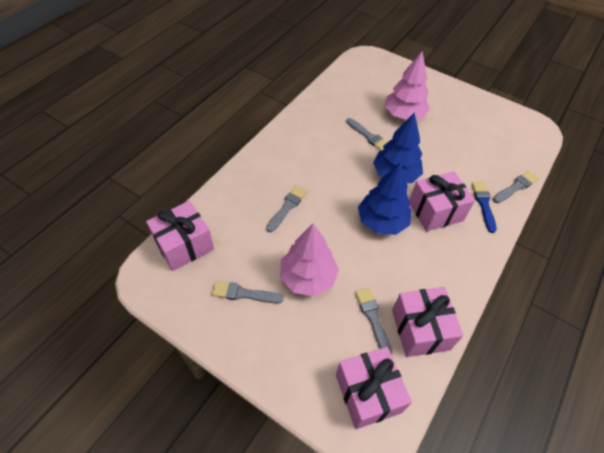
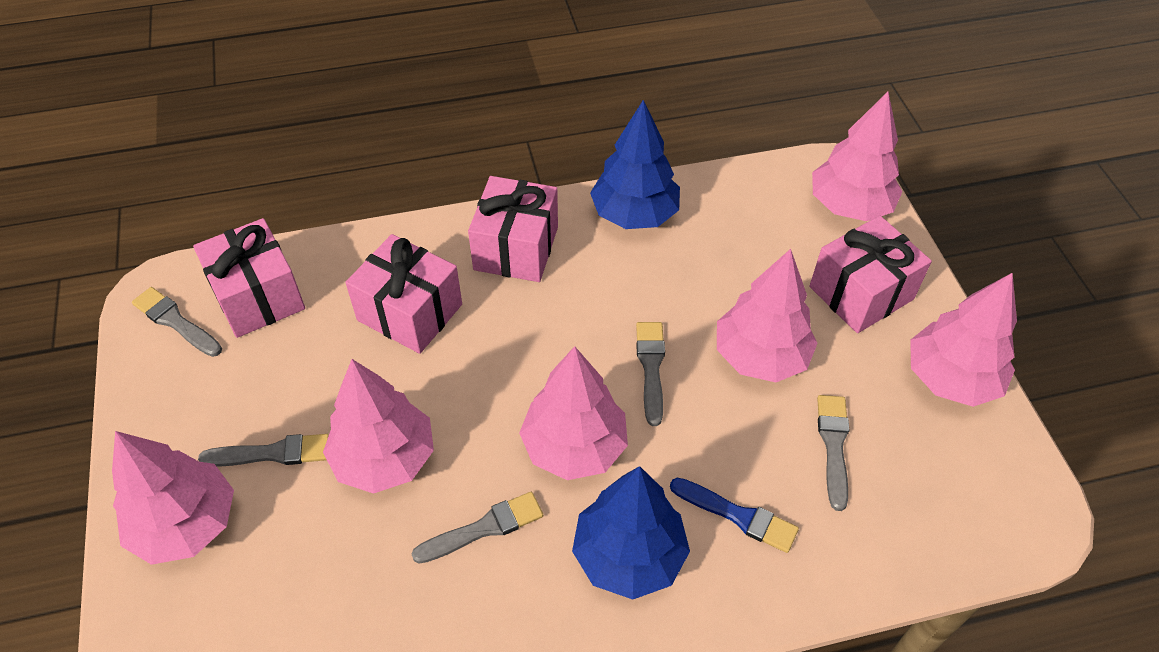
pink tree: 2 -> 6

